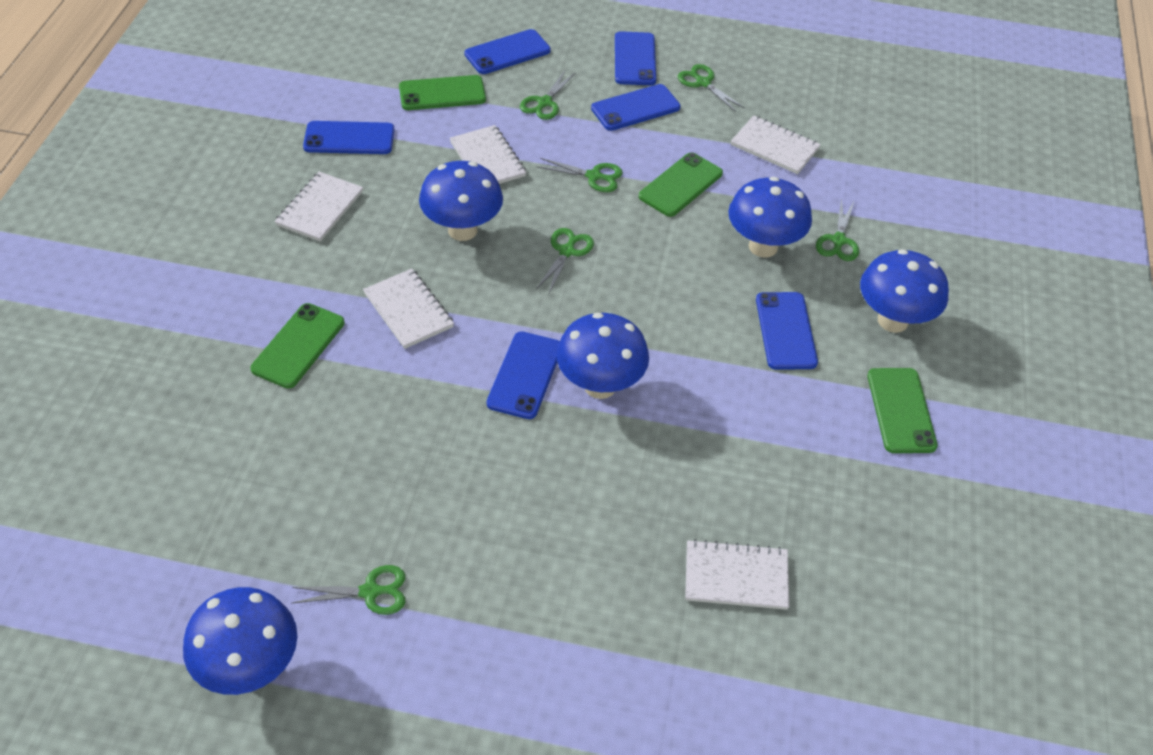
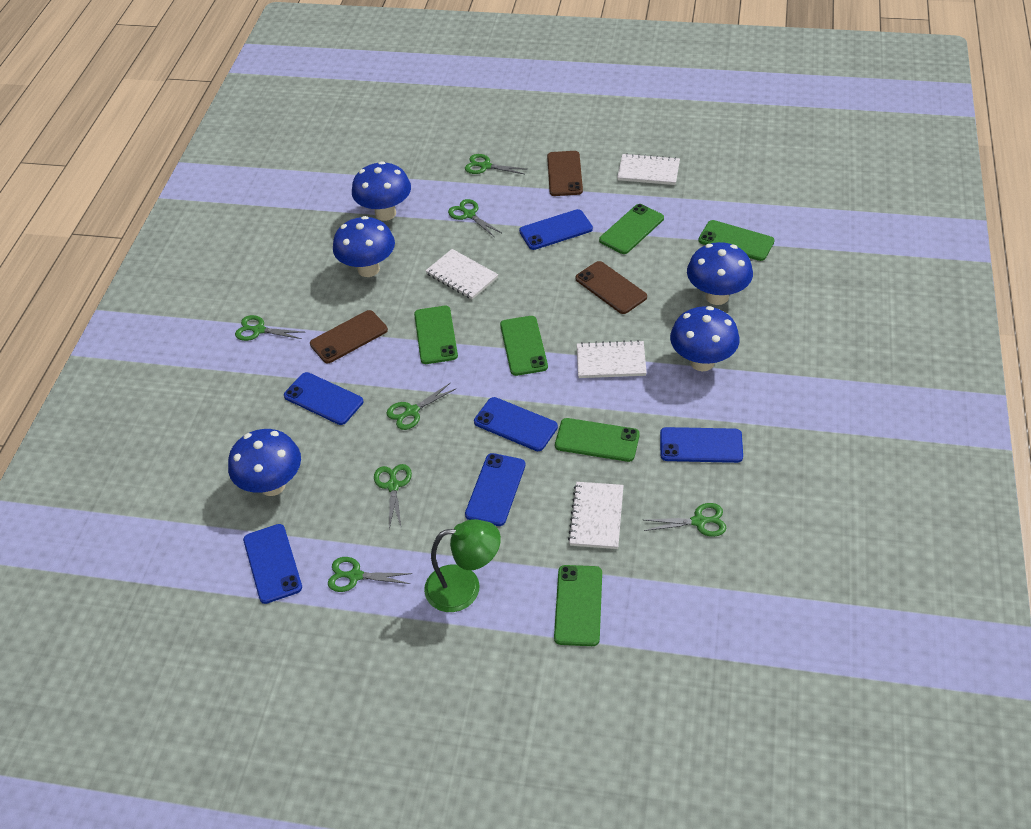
brown phone: 0 -> 3
green lamp: 0 -> 1
green phone: 4 -> 6
green scissors: 6 -> 7
white notebook: 5 -> 4

